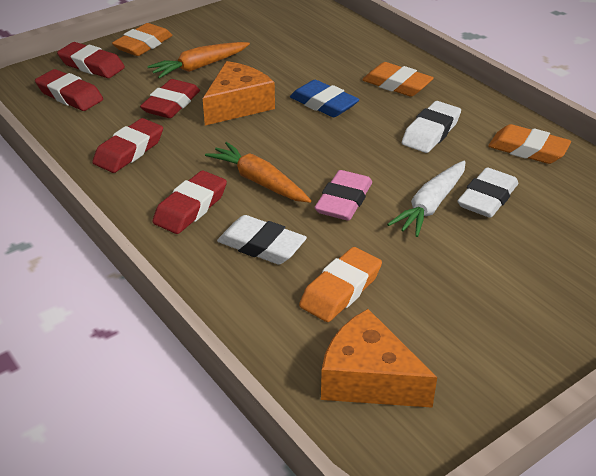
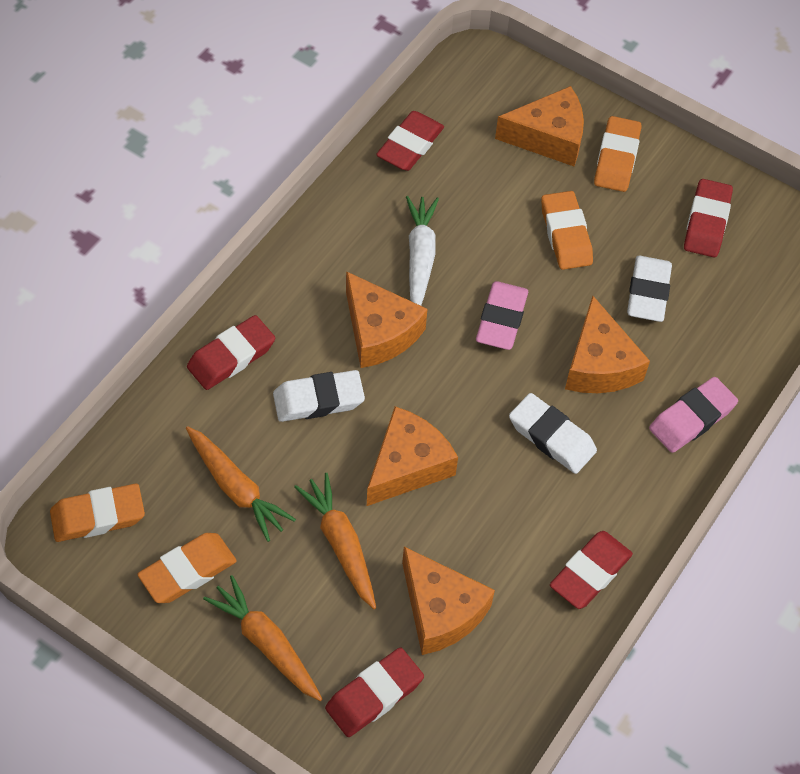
blue eraser: 1 -> 0
orange carrot: 2 -> 3
orange cheese: 2 -> 5
pink eraser: 1 -> 2

